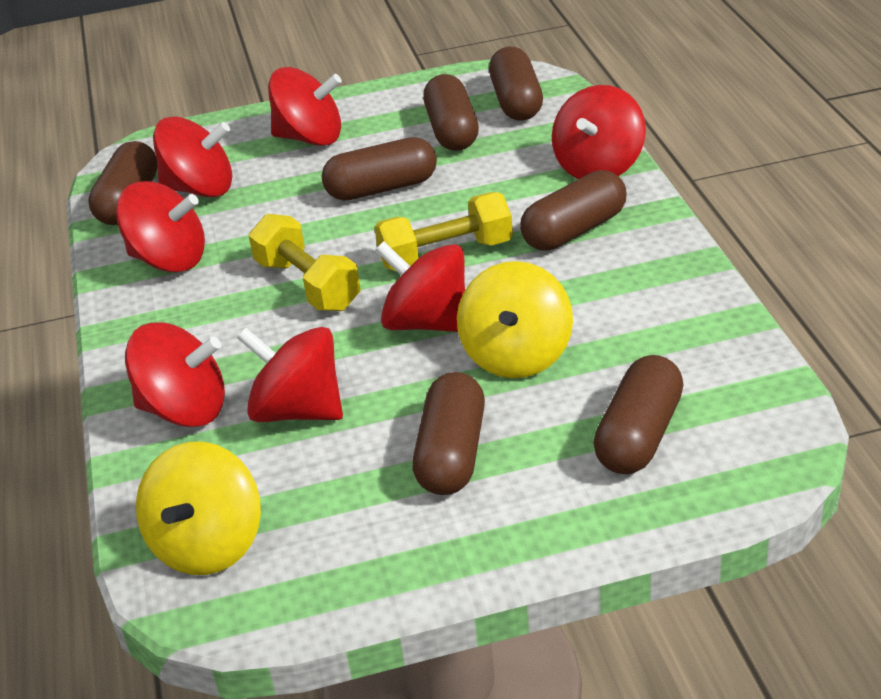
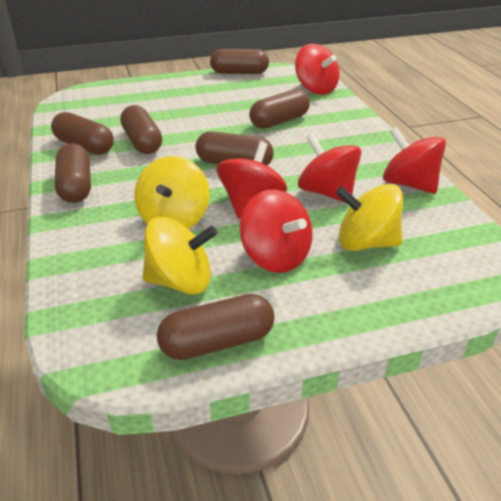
red spinning top: 7 -> 5
yellow dumbbell: 2 -> 0
yellow spinning top: 2 -> 3

